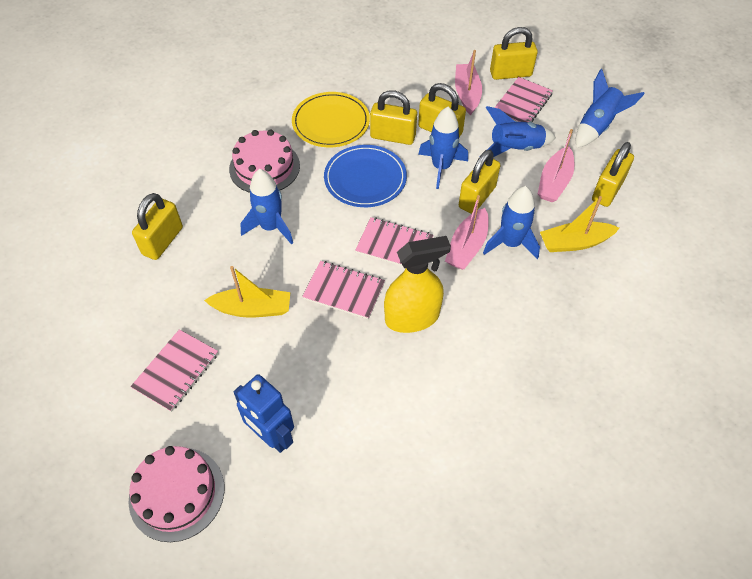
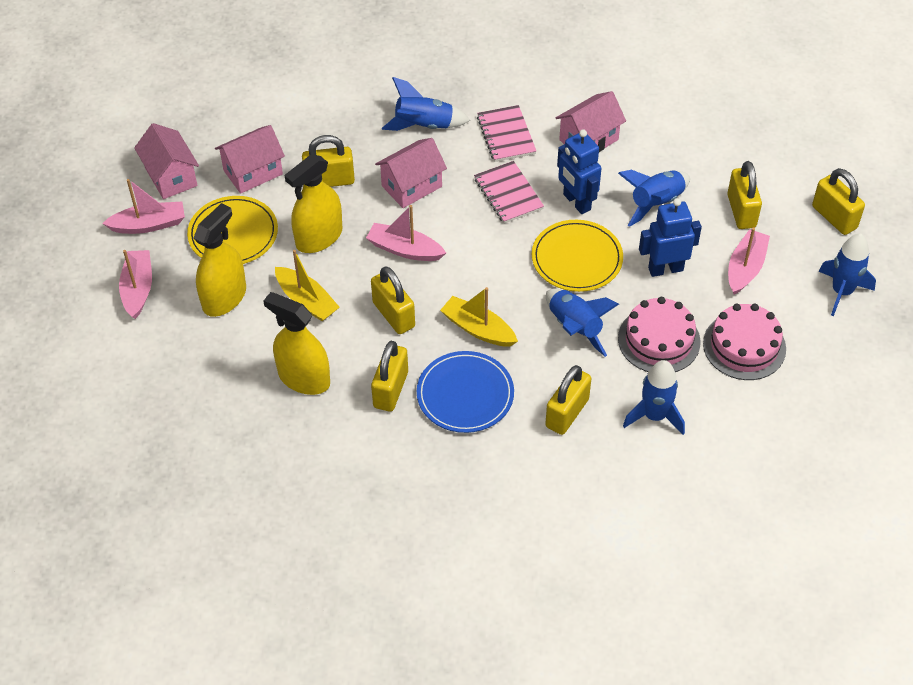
blue robot: 1 -> 2
pink boat: 3 -> 4
pink house: 0 -> 4
pink notebook: 4 -> 2
yellow plate: 1 -> 2
yellow spray bottle: 1 -> 3

